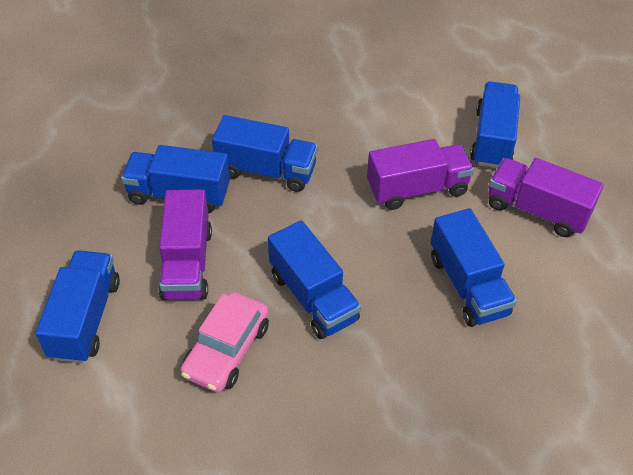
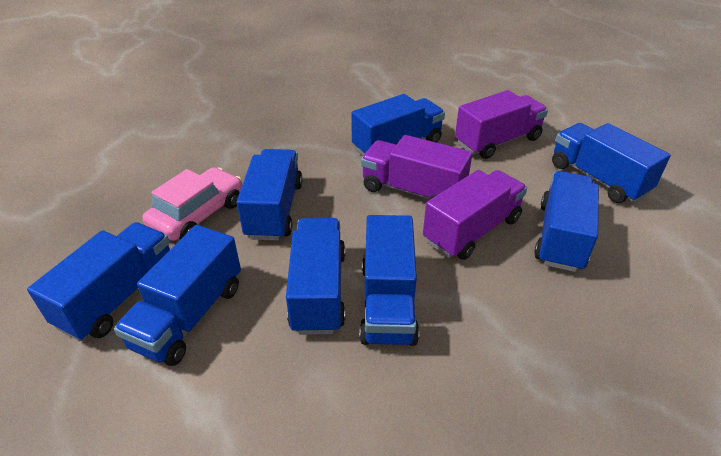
blue truck: 6 -> 8

